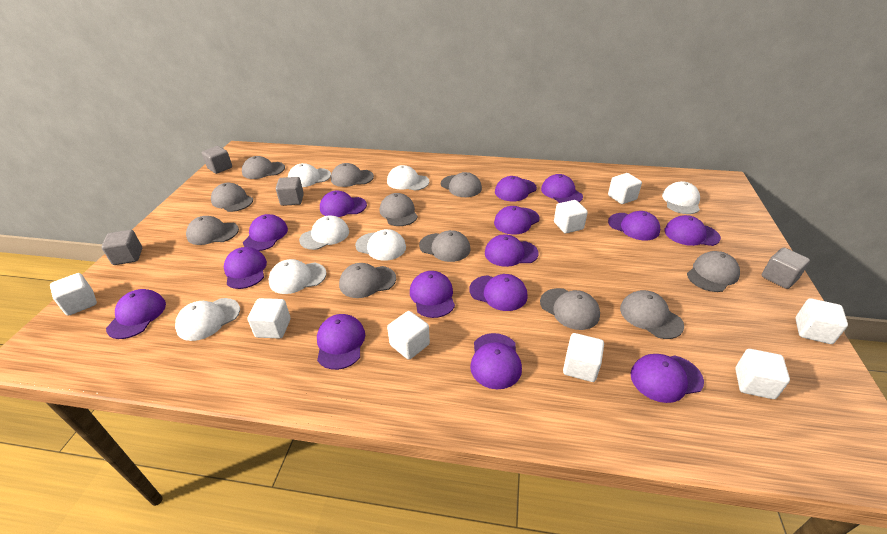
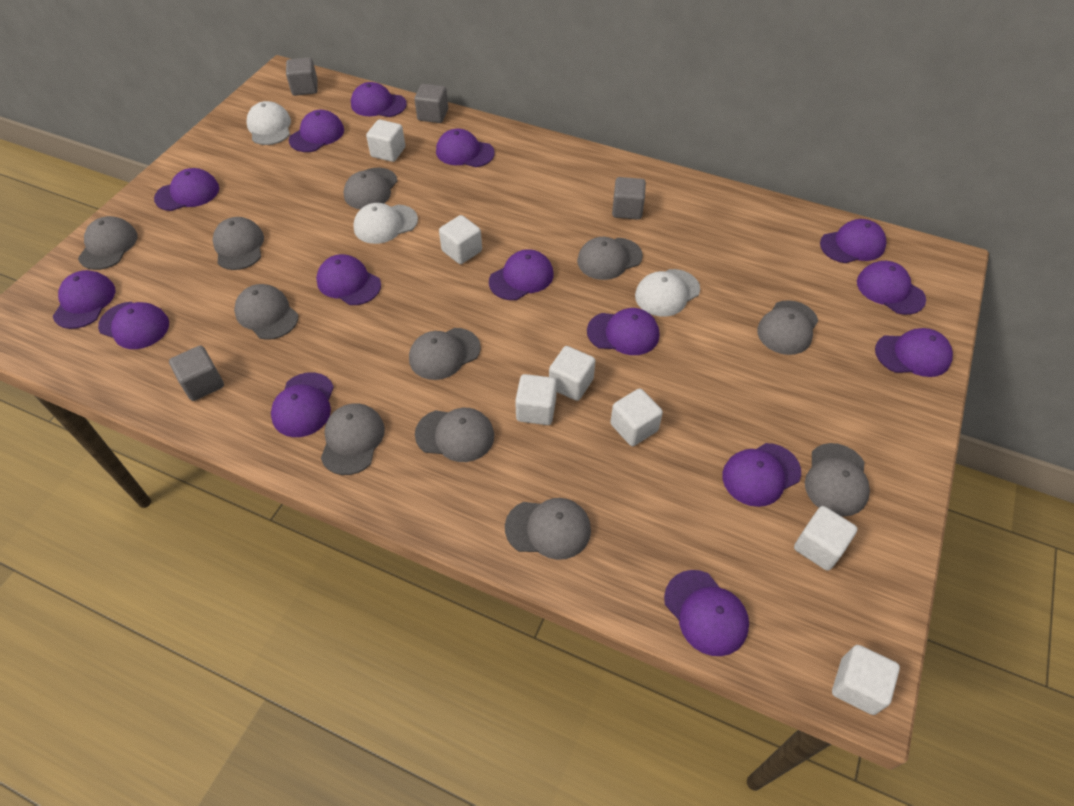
white cap: 7 -> 3
white cube: 8 -> 7

